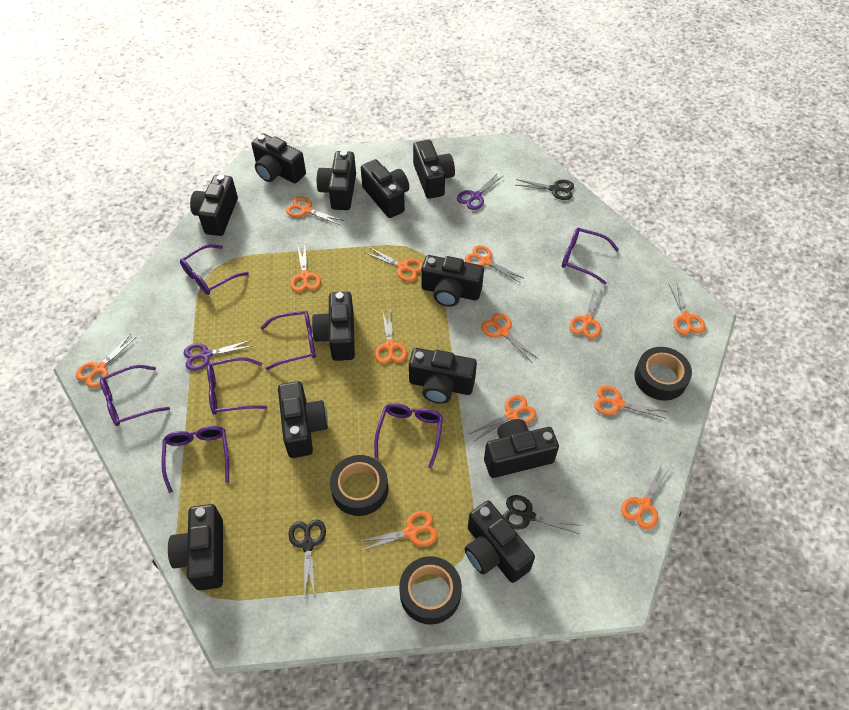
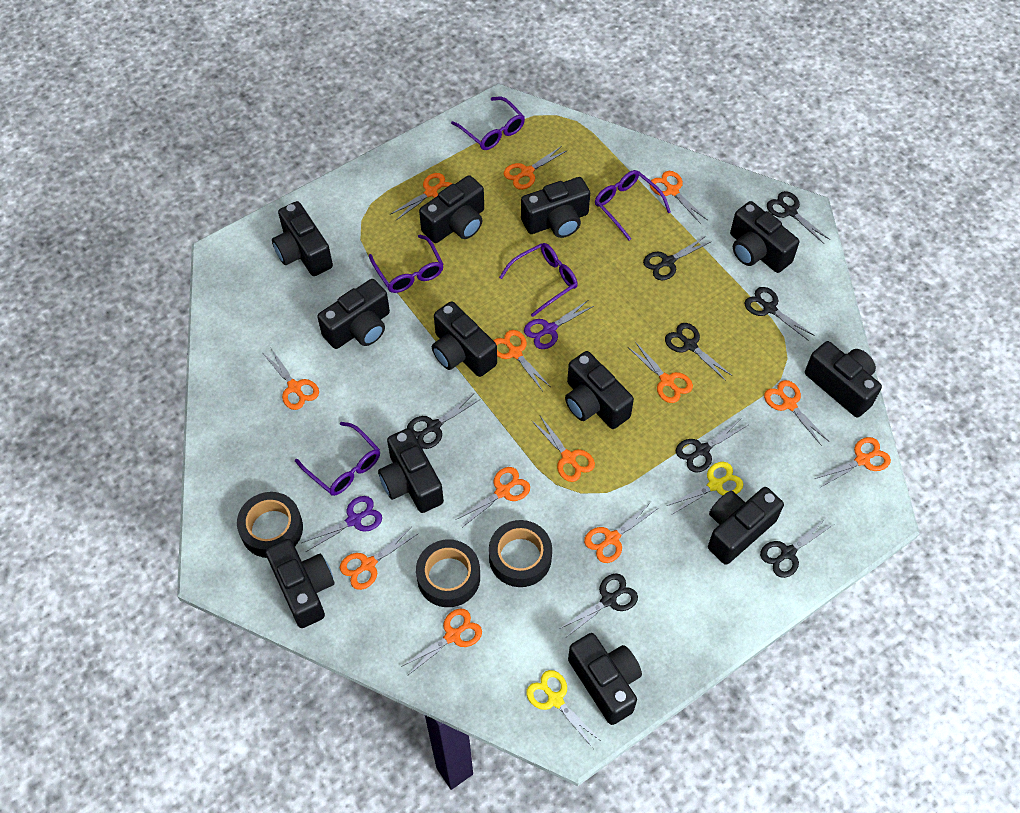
black scissors: 3 -> 8
purple glasses: 7 -> 5
yellow scissors: 0 -> 2

